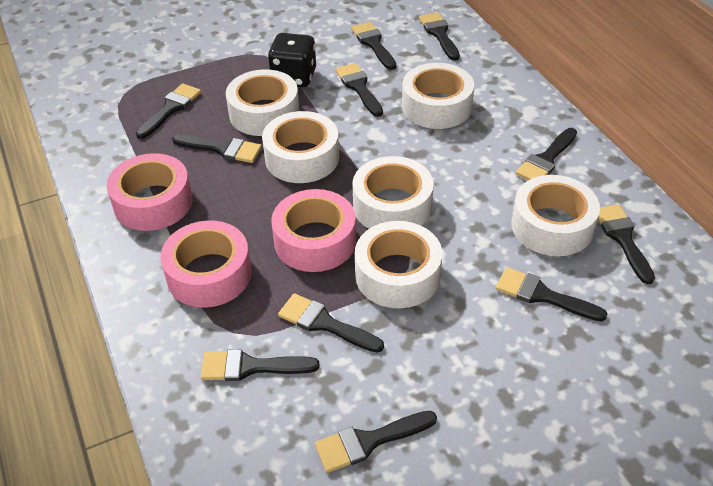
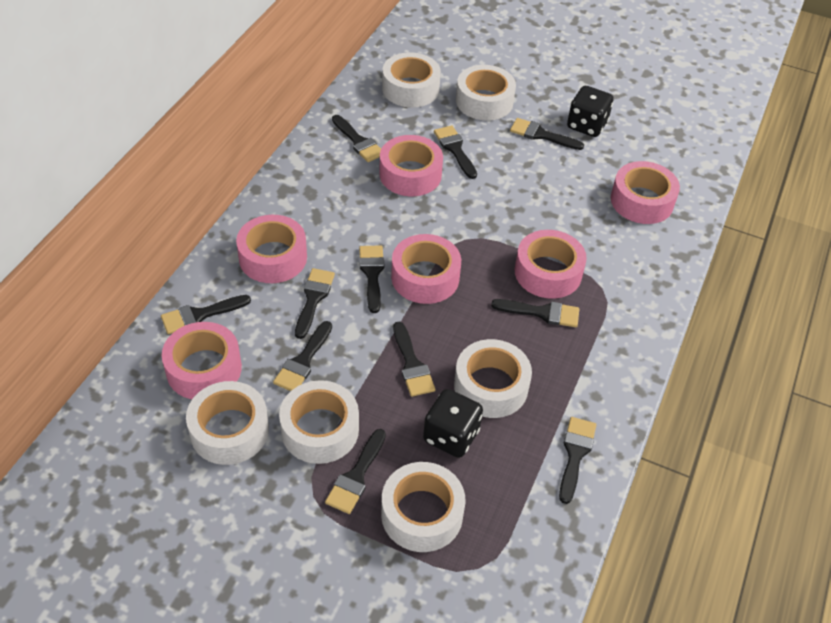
black dice: 1 -> 2
pink tape: 3 -> 6

